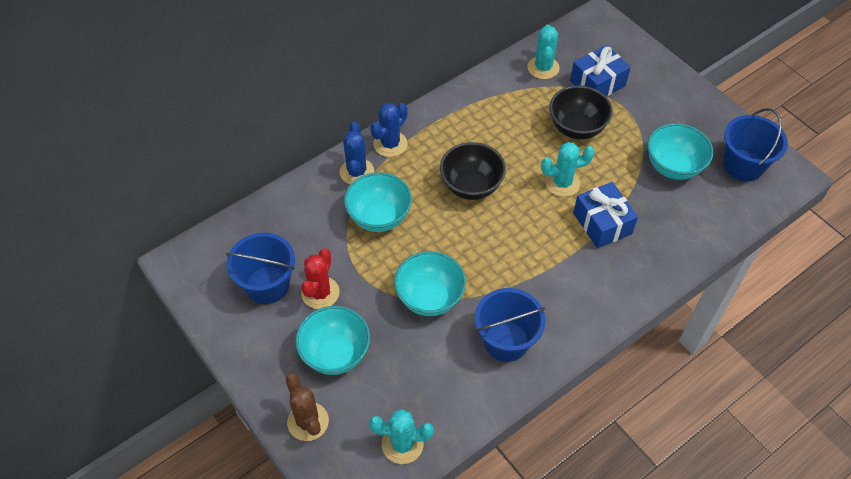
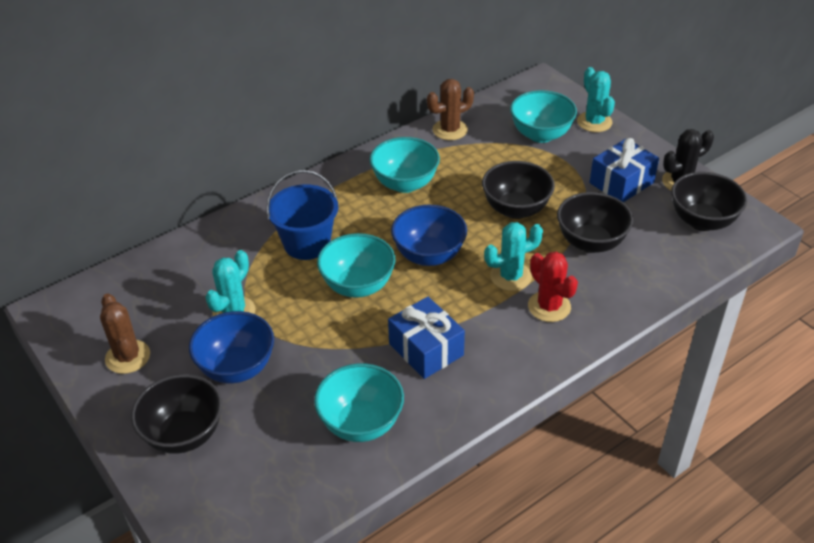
black bowl: 2 -> 4
black cactus: 0 -> 1
blue bowl: 0 -> 2
blue bucket: 3 -> 1
blue cactus: 2 -> 0
brown cactus: 1 -> 2

